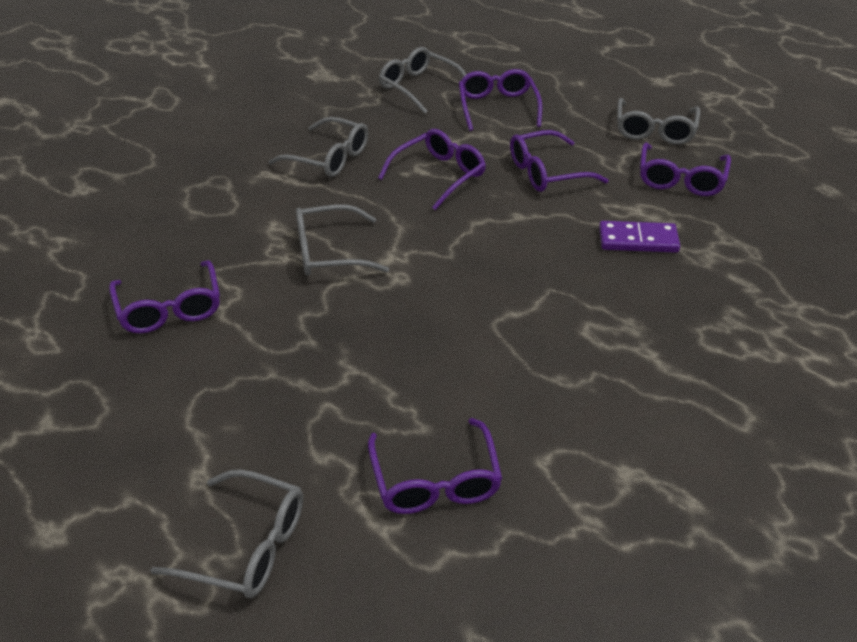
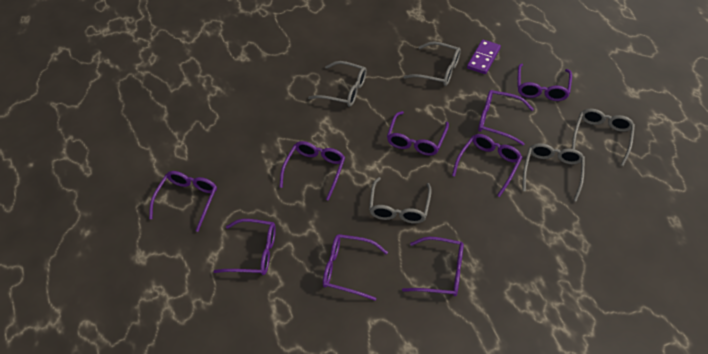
purple glasses: 6 -> 9

